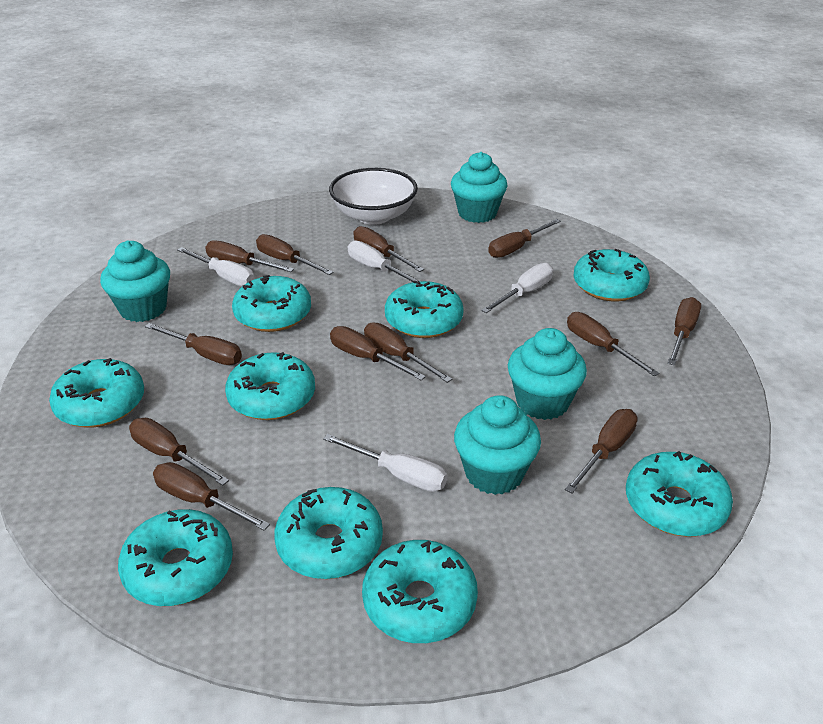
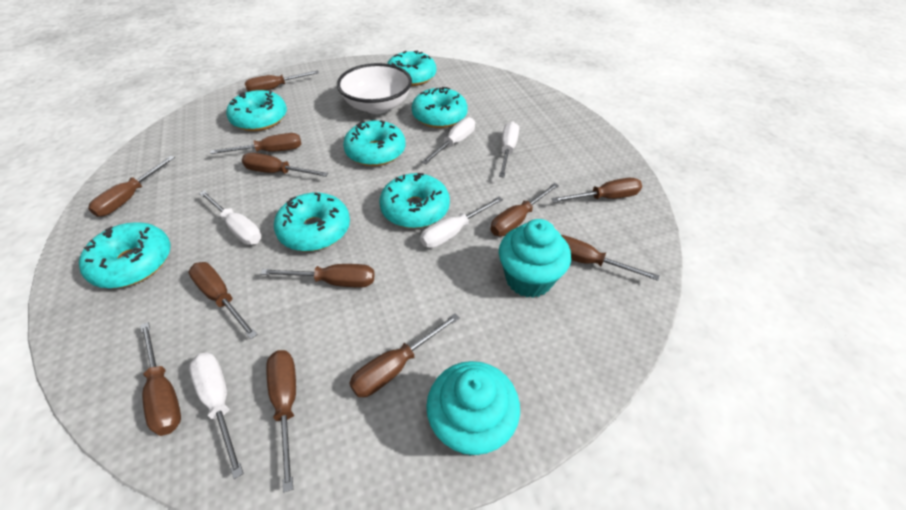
turquoise cupcake: 4 -> 2
turquoise donut: 9 -> 7
white screwdriver: 4 -> 5

